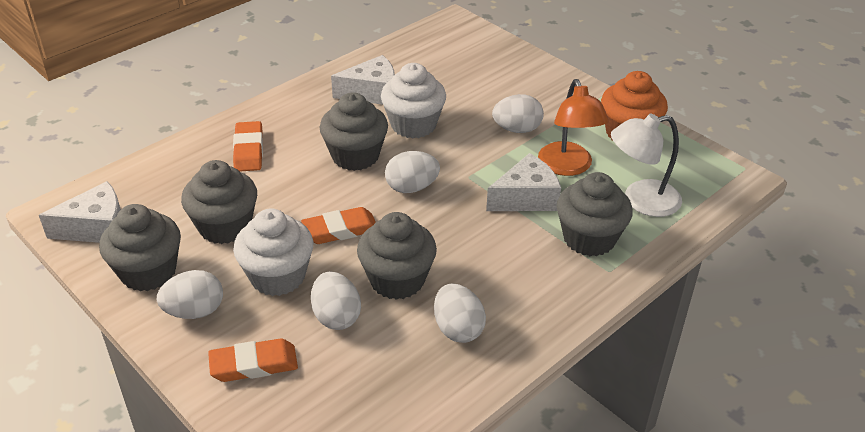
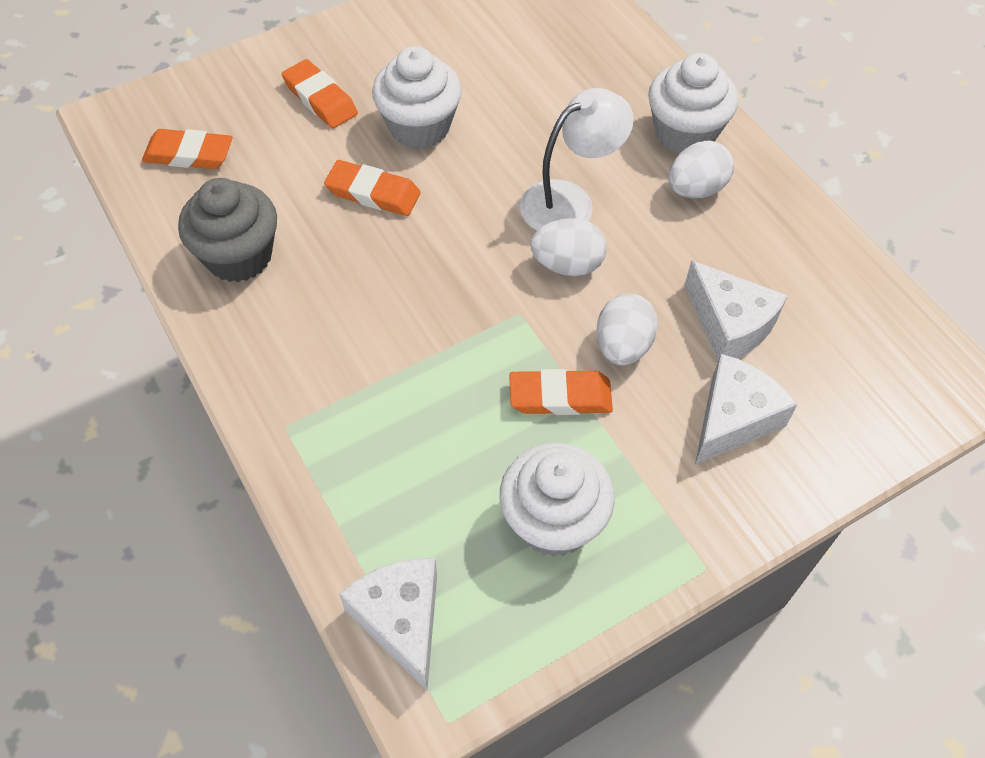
grey cupcake: 5 -> 1
orange cupcake: 1 -> 0
orange eraser: 3 -> 4
orange lamp: 1 -> 0
white cupcake: 2 -> 3
white egg: 5 -> 3

